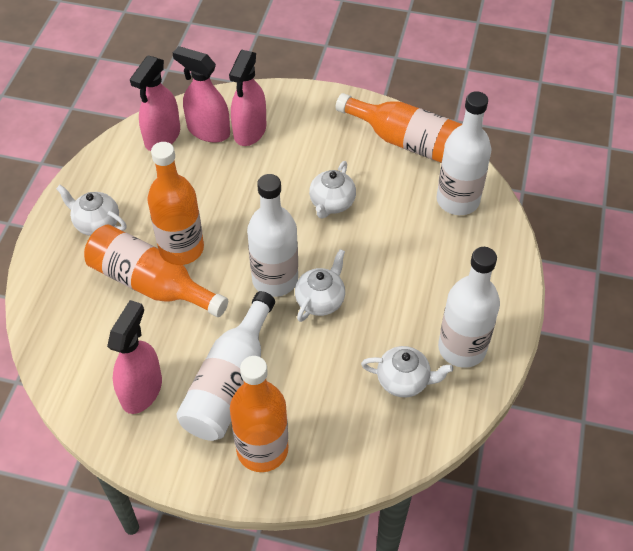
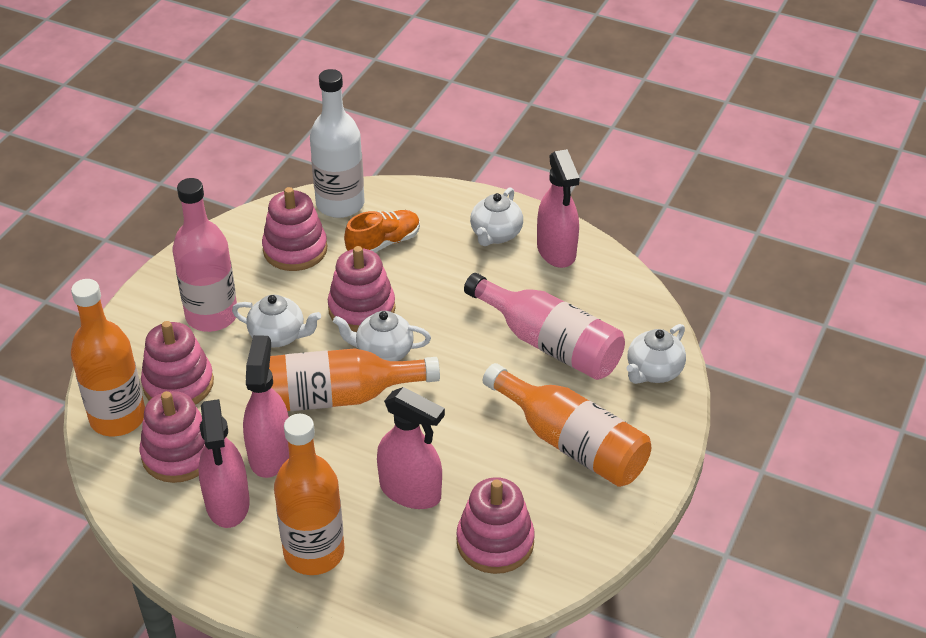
orange shoe: 0 -> 1
pink bottle: 0 -> 2
pink stacking toy: 0 -> 5
white bottle: 4 -> 1

